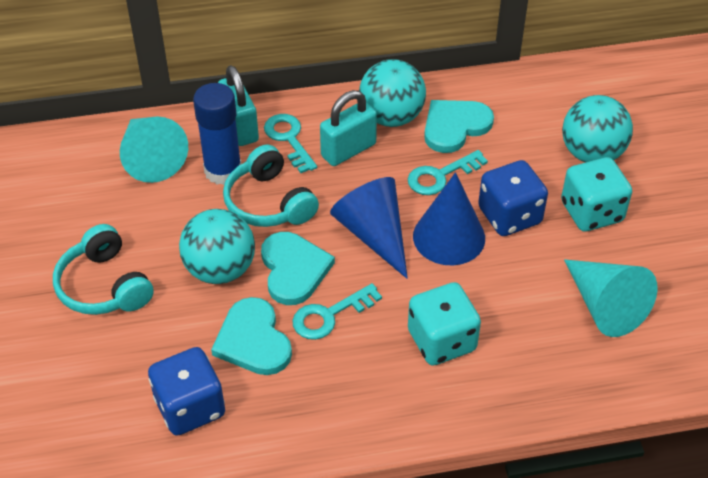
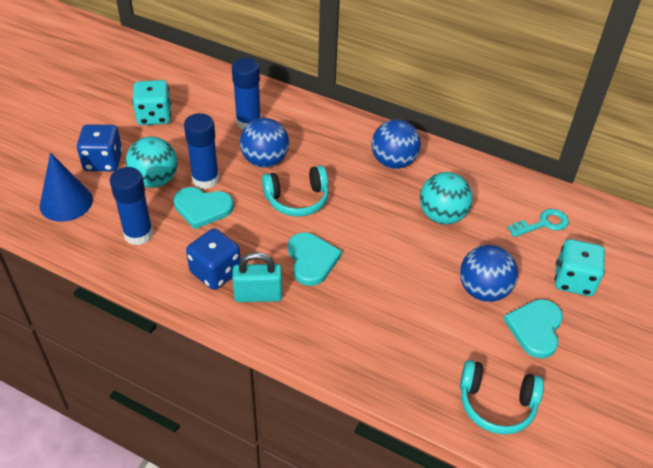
blue ball: 0 -> 3
blue cone: 2 -> 1
blue glue stick: 1 -> 3
turquoise ball: 3 -> 2
turquoise cone: 2 -> 0
turquoise key: 3 -> 1
turquoise padlock: 2 -> 1

